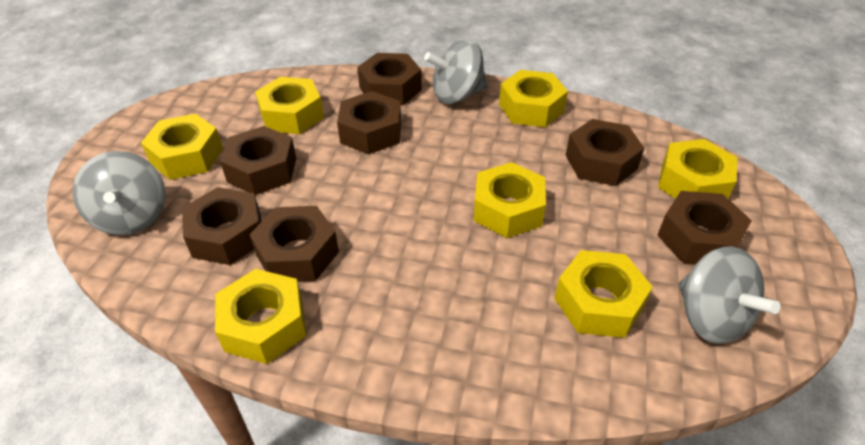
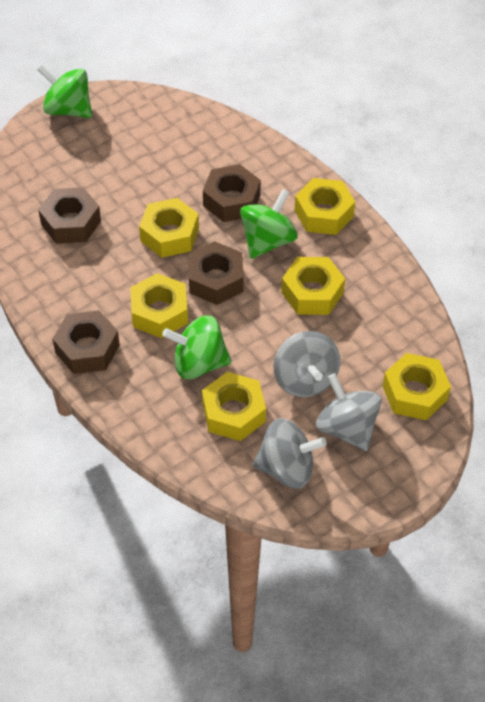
brown nut: 7 -> 4
green spinning top: 0 -> 3
yellow nut: 7 -> 6

